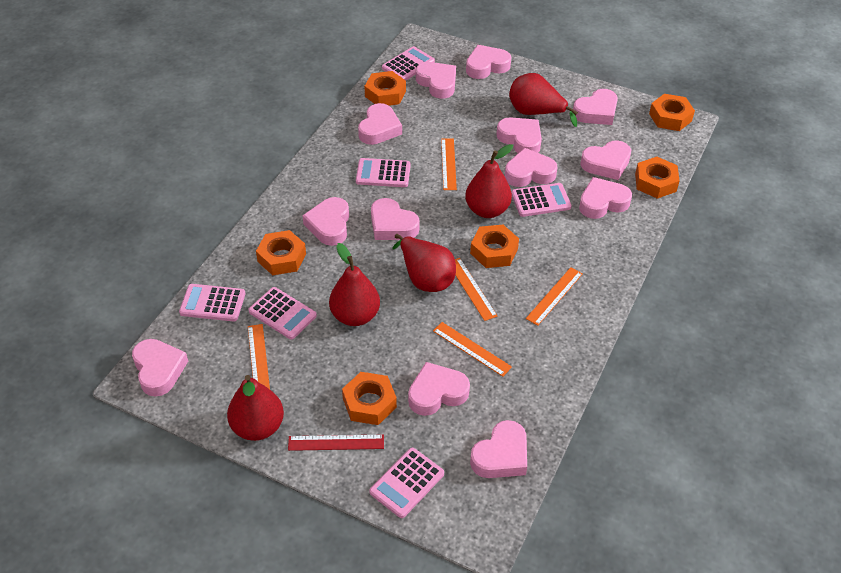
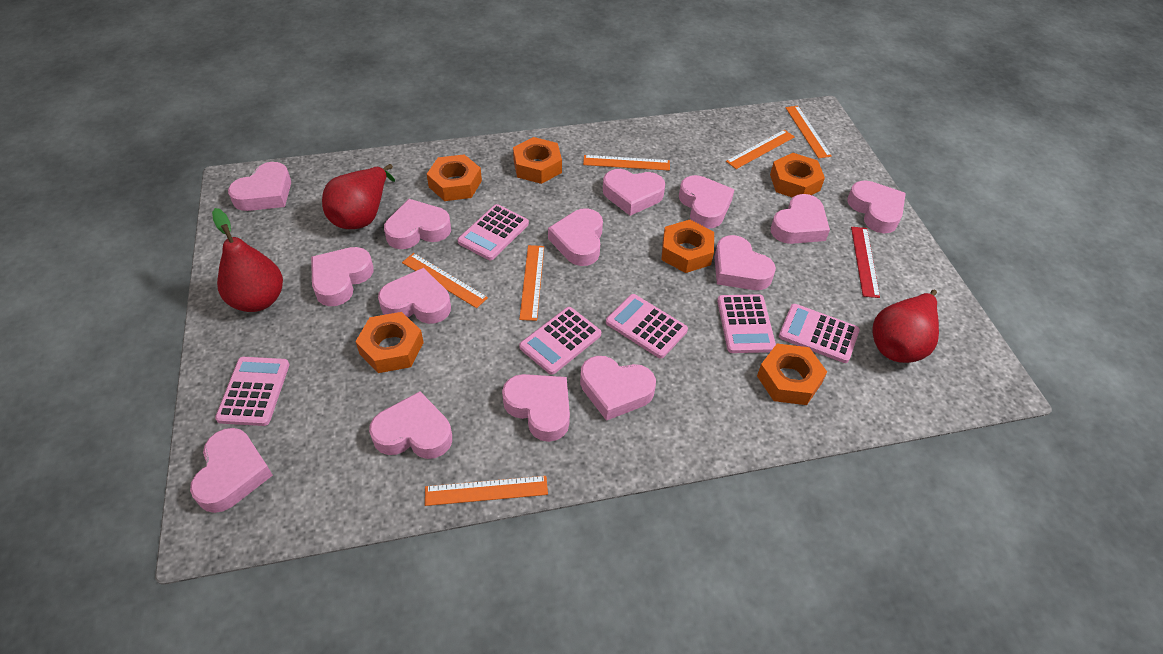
orange ruler: 5 -> 6
pink heart: 13 -> 14
red pear: 5 -> 3

